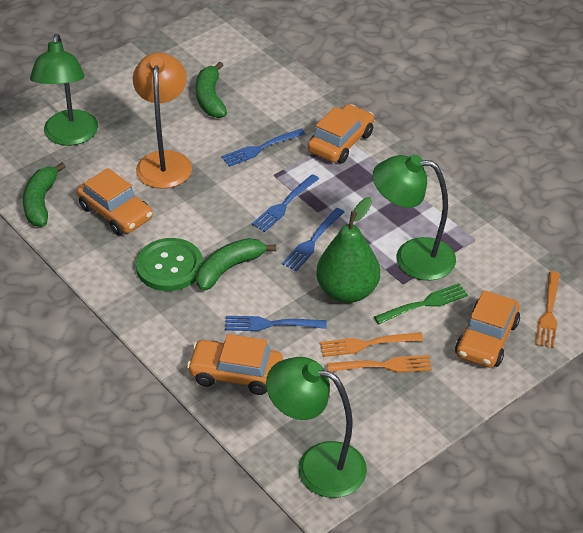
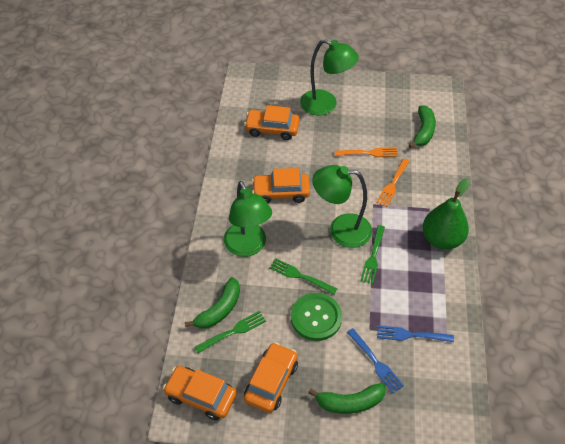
blue fork: 4 -> 2
green fork: 1 -> 3
orange fork: 3 -> 2
orange lamp: 1 -> 0

